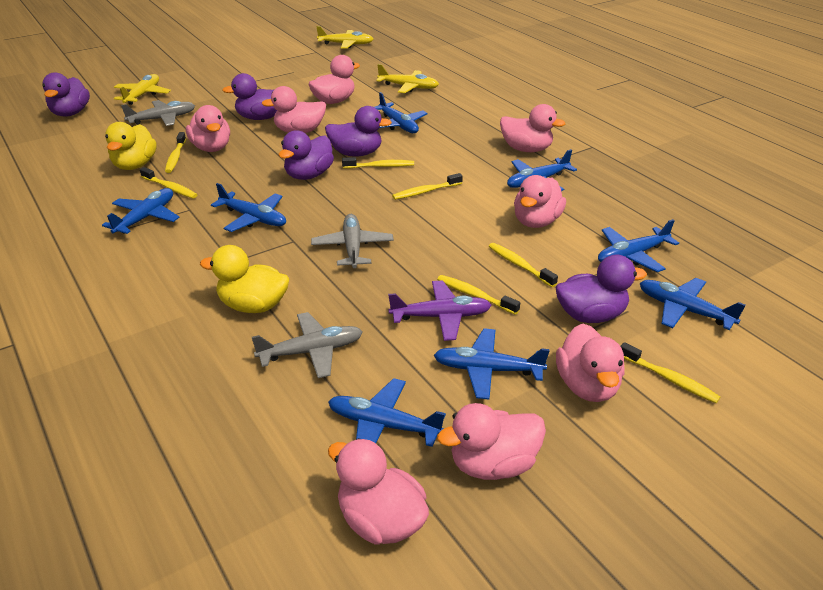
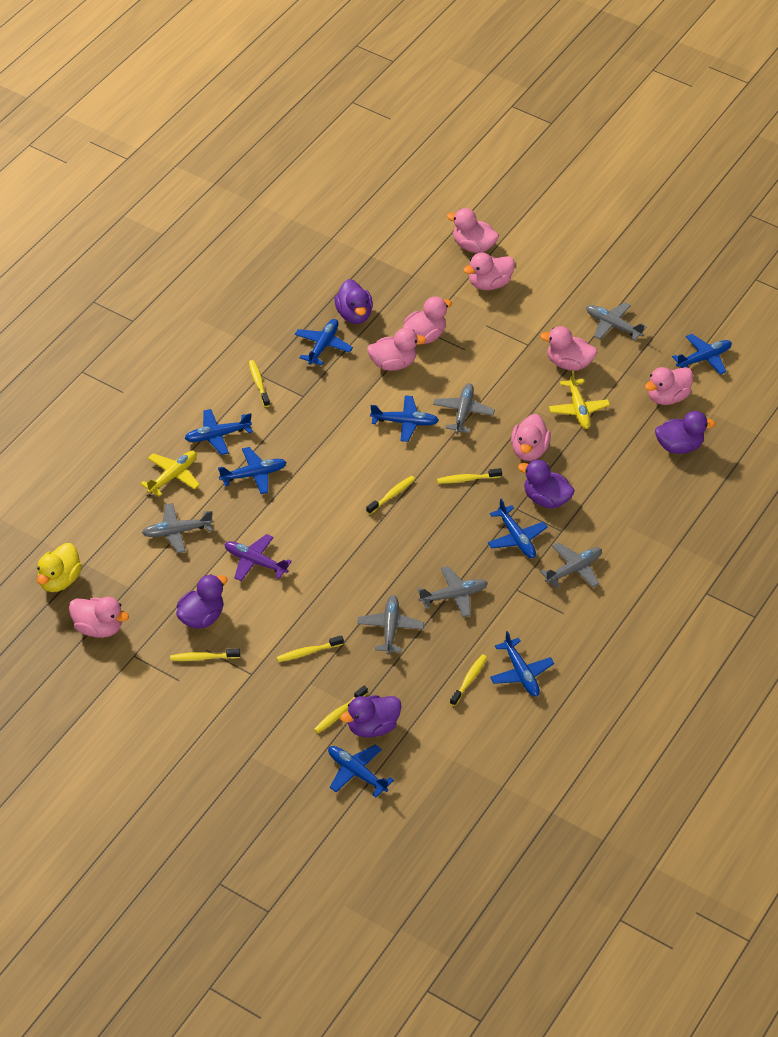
grey plane: 3 -> 6
yellow duck: 2 -> 1
yellow plane: 3 -> 2

